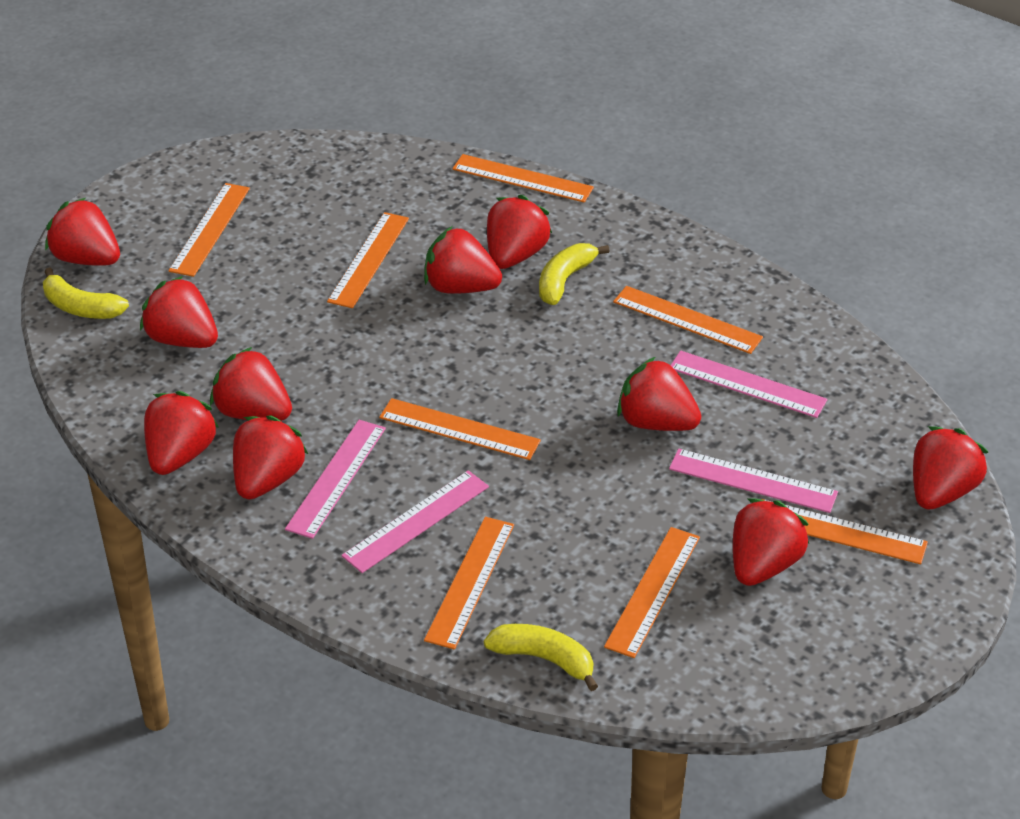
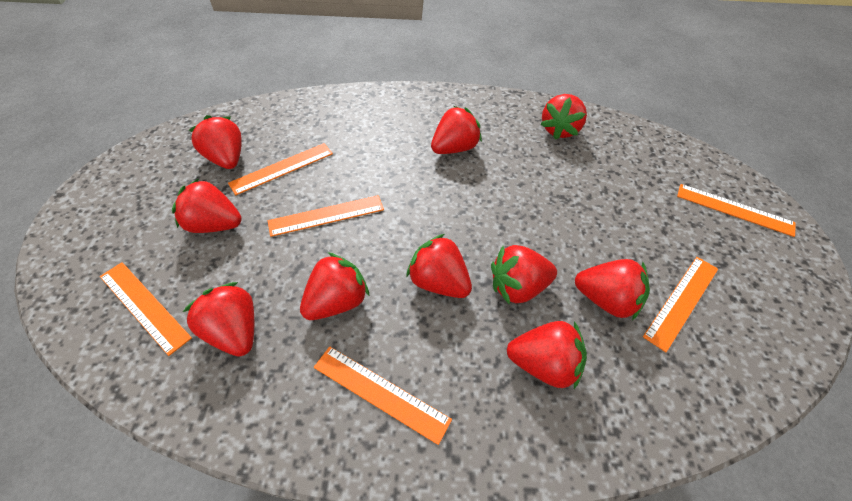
orange ruler: 8 -> 6
pink ruler: 4 -> 0
yellow banana: 3 -> 0

